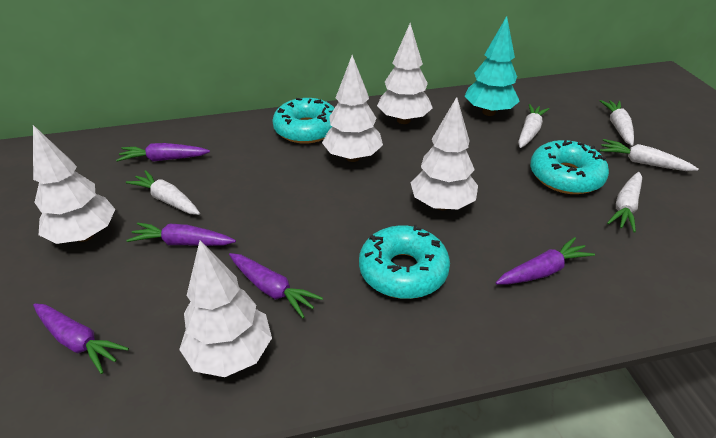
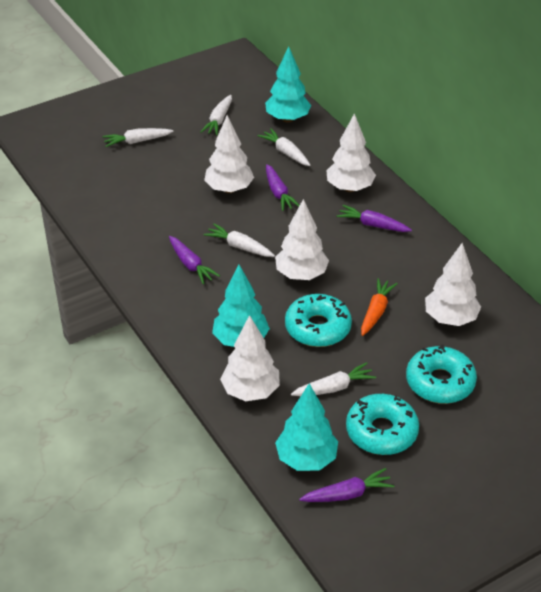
orange carrot: 0 -> 1
purple carrot: 5 -> 4
turquoise tree: 1 -> 3

